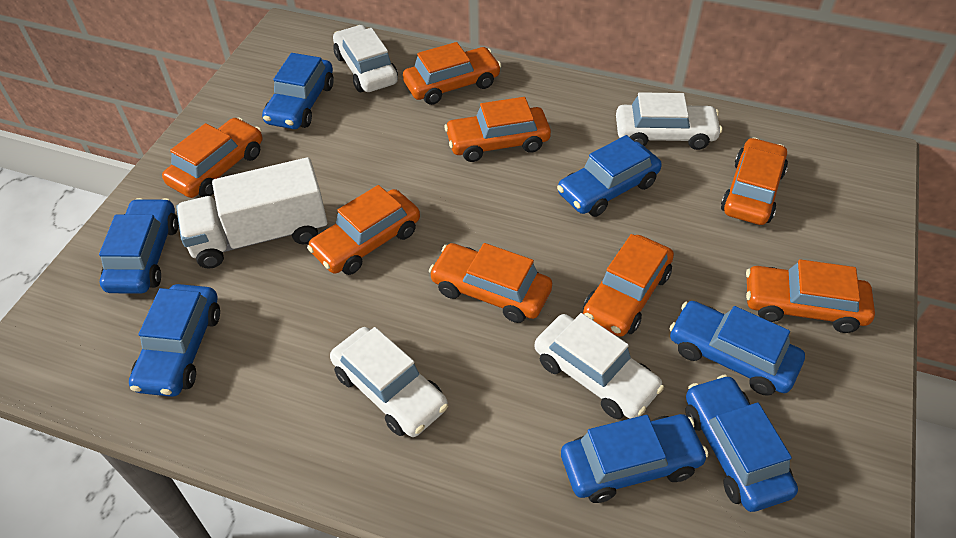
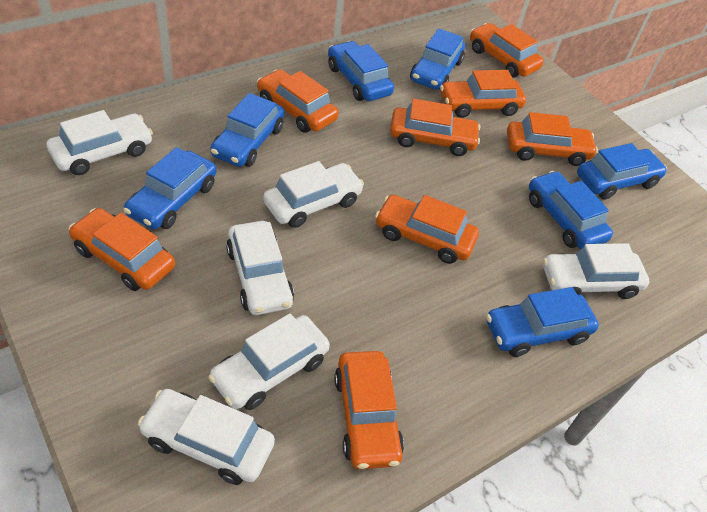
white car: 4 -> 6
white truck: 1 -> 0

